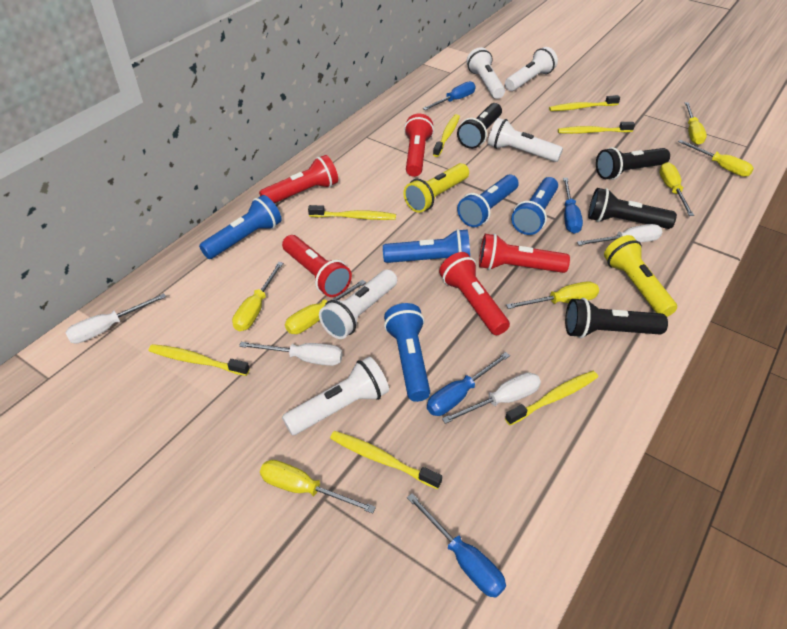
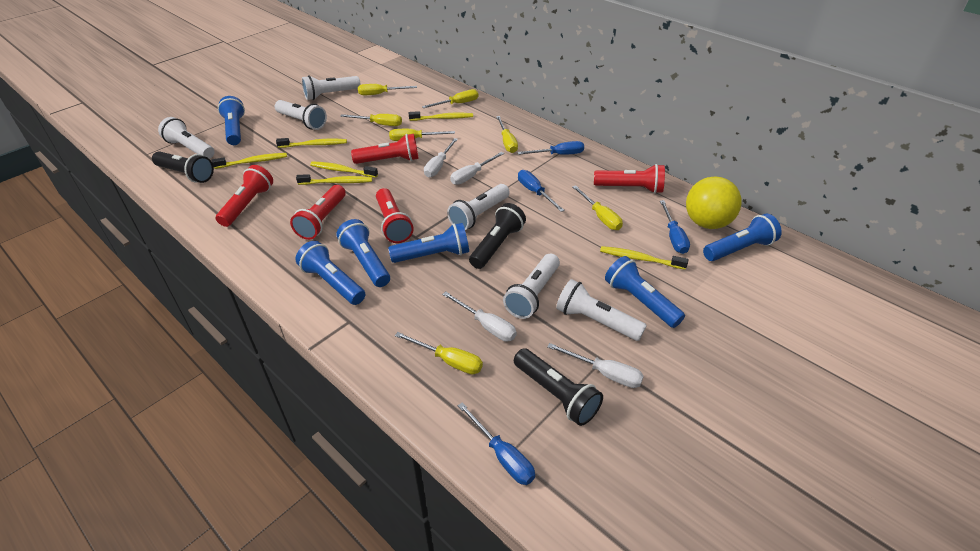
black flashlight: 4 -> 3
blue flashlight: 5 -> 6
white flashlight: 5 -> 6
yellow ball: 0 -> 1
yellow flashlight: 2 -> 0
yellow toothbrush: 7 -> 6

